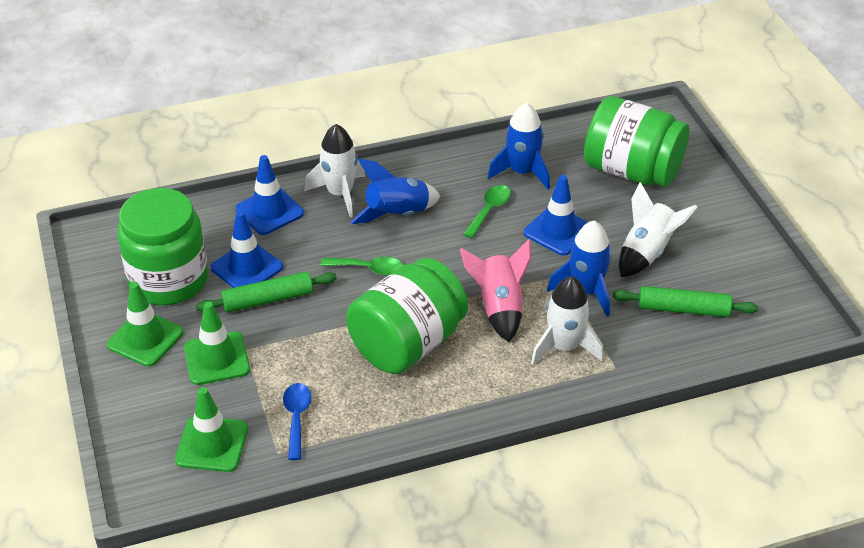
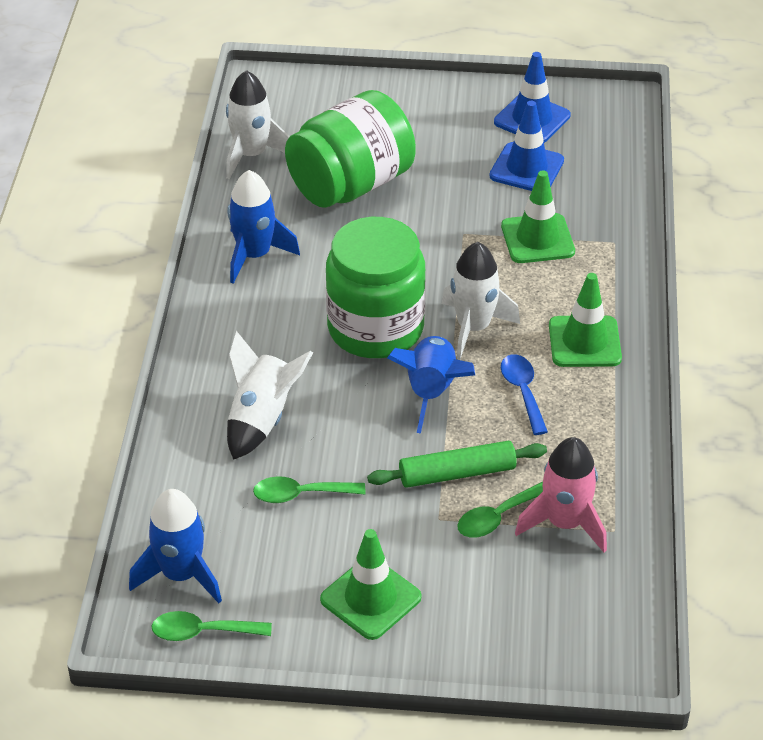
blue traffic cone: 3 -> 2
green jar: 3 -> 2
green rolling pin: 2 -> 1
green spoon: 2 -> 3

